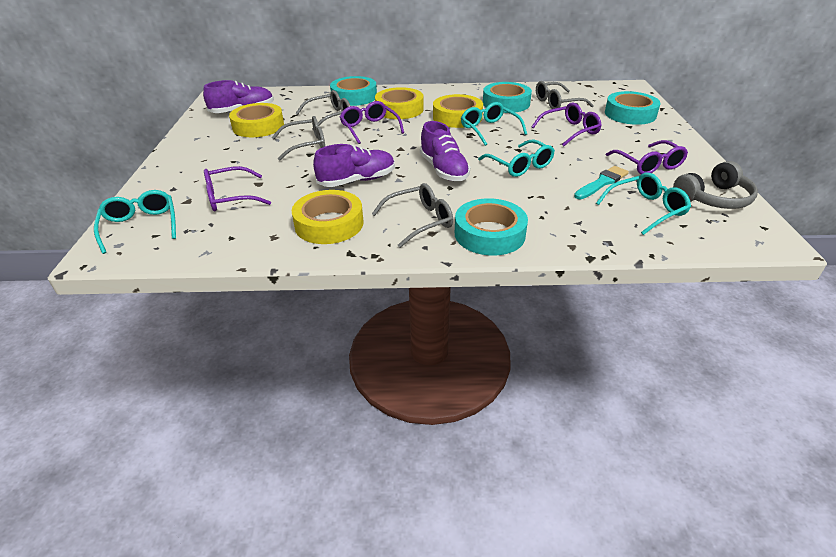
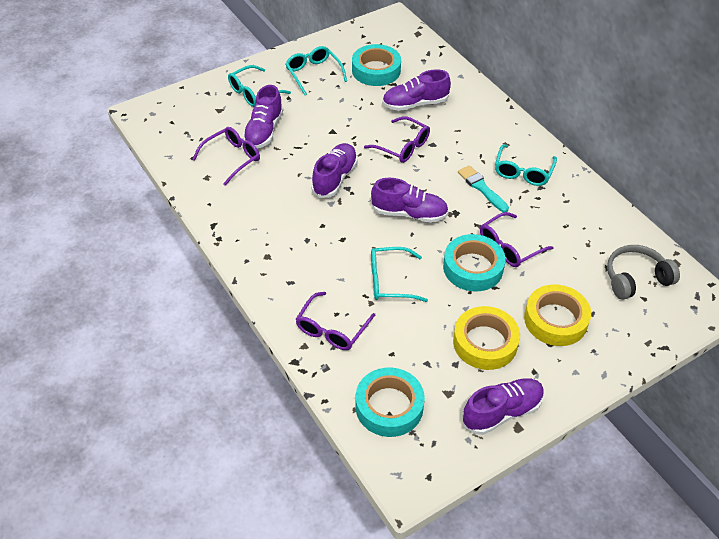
grey glasses: 4 -> 0
purple shoe: 3 -> 5
turquoise tape: 4 -> 3
yellow tape: 4 -> 2

